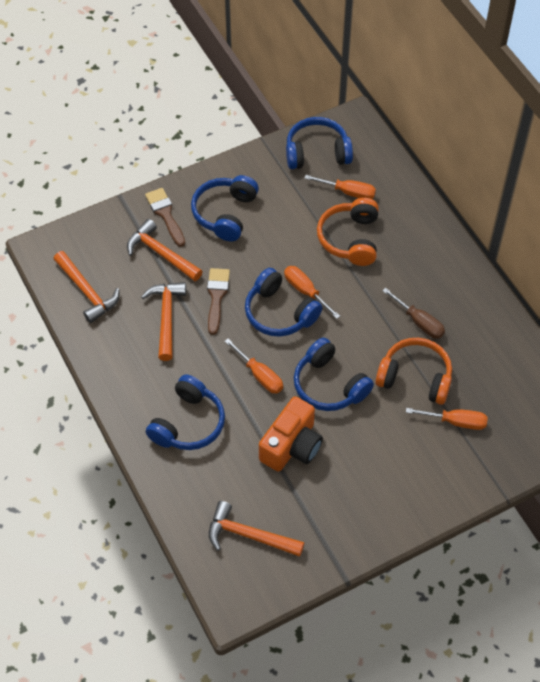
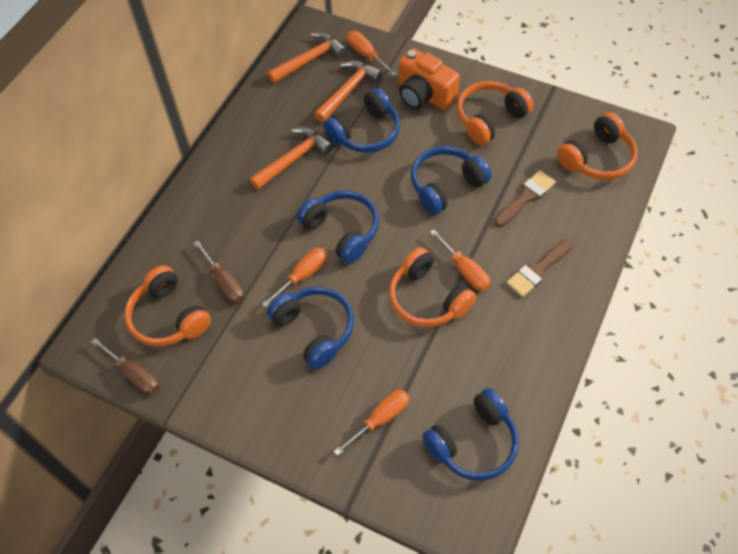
brown screwdriver: 1 -> 2
orange hammer: 4 -> 3
orange headphones: 2 -> 4

